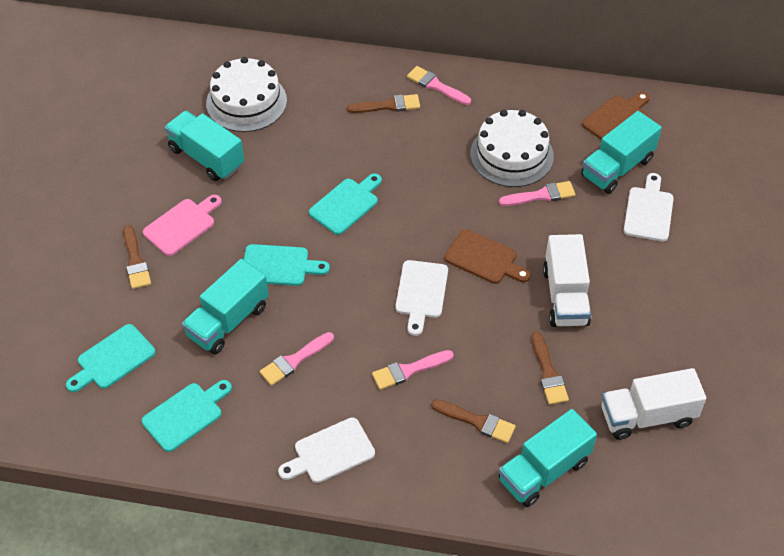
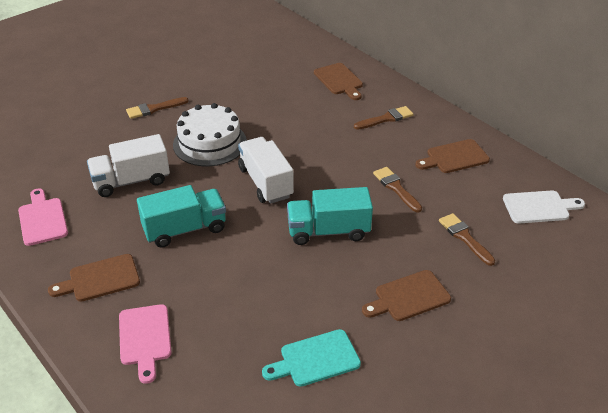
brown cutting board: 2 -> 4
pink brush: 4 -> 0
pink cutting board: 1 -> 2
turquoise cutting board: 4 -> 1
turquoise truck: 4 -> 2
white cake: 2 -> 1
white cutting board: 3 -> 1

